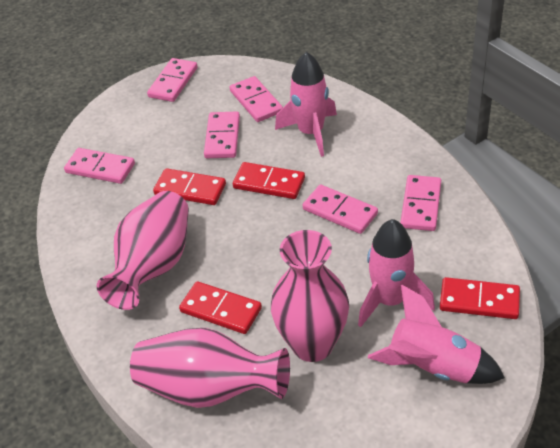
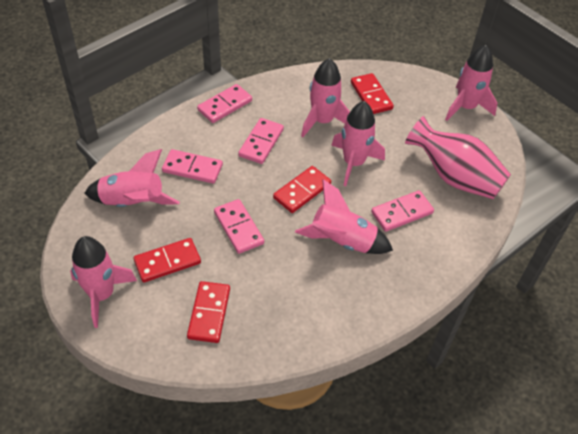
pink domino: 6 -> 5
pink rocket: 3 -> 6
pink vase: 3 -> 1

